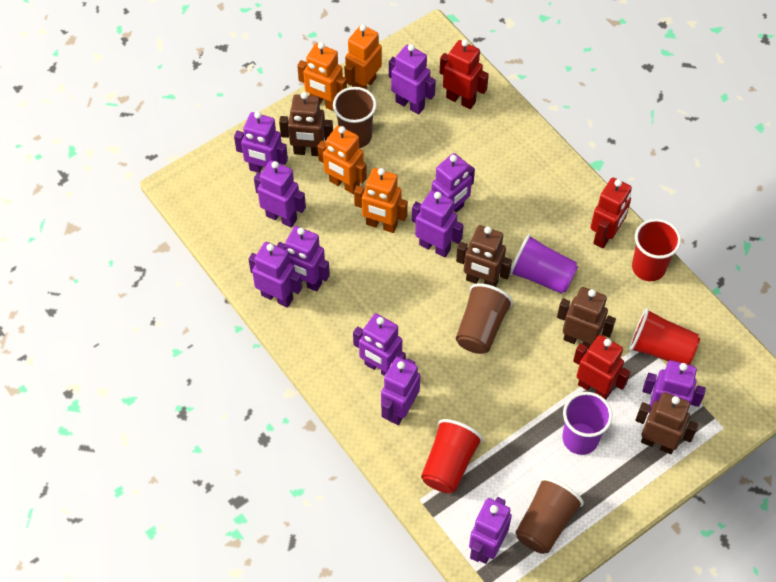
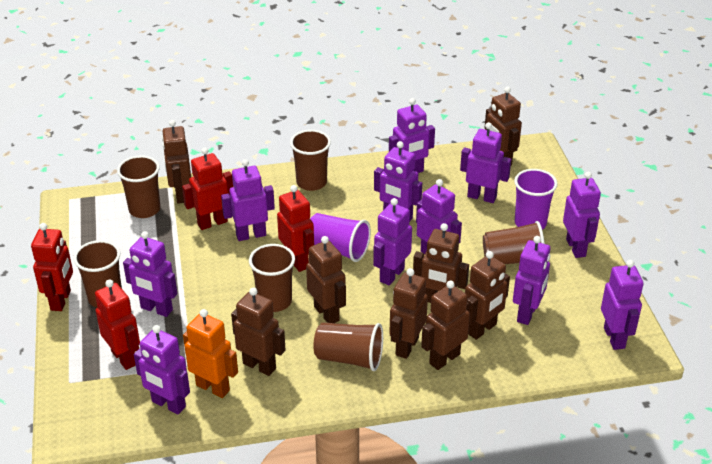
brown cup: 3 -> 6
brown robot: 4 -> 8
orange robot: 4 -> 1
red cup: 3 -> 0
red robot: 3 -> 4

